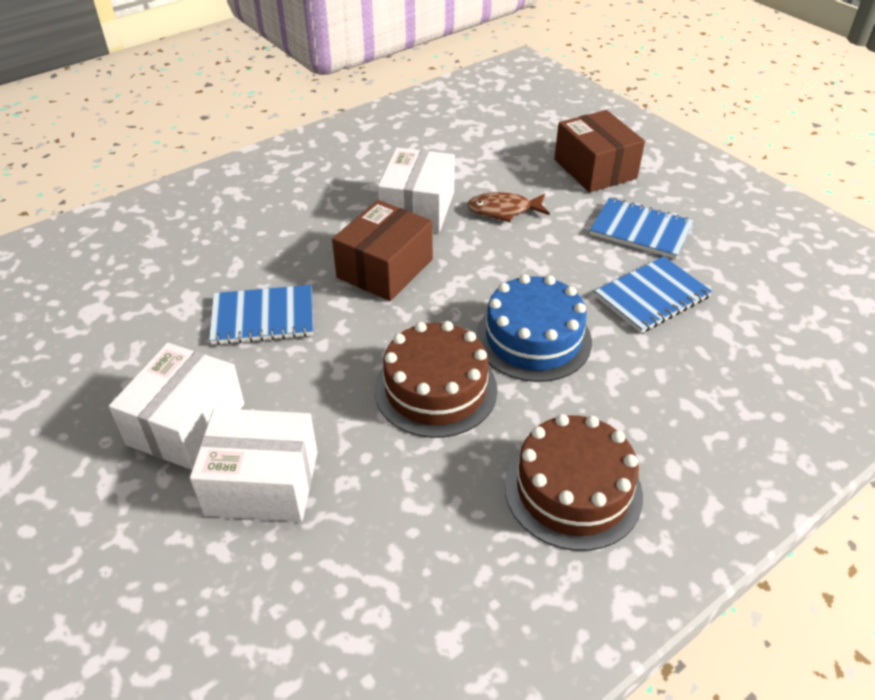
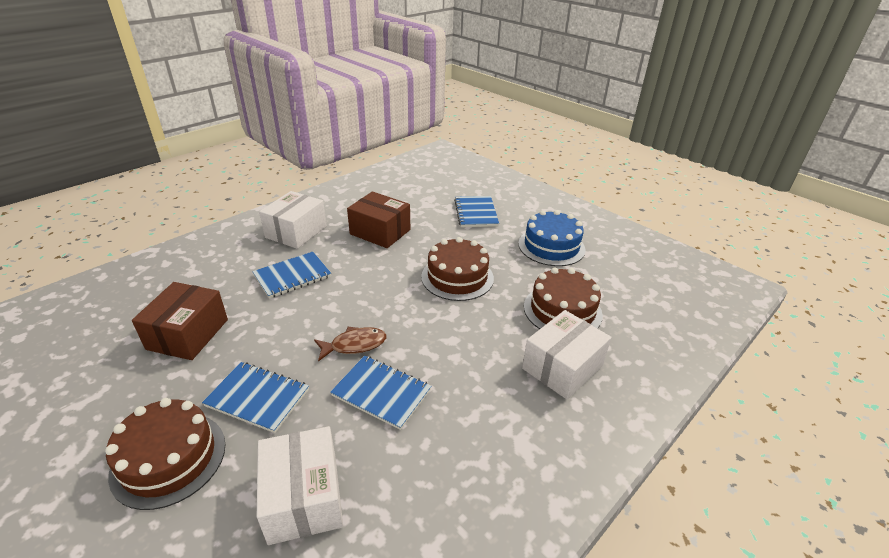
blue notebook: 3 -> 4
brown cake: 2 -> 3

